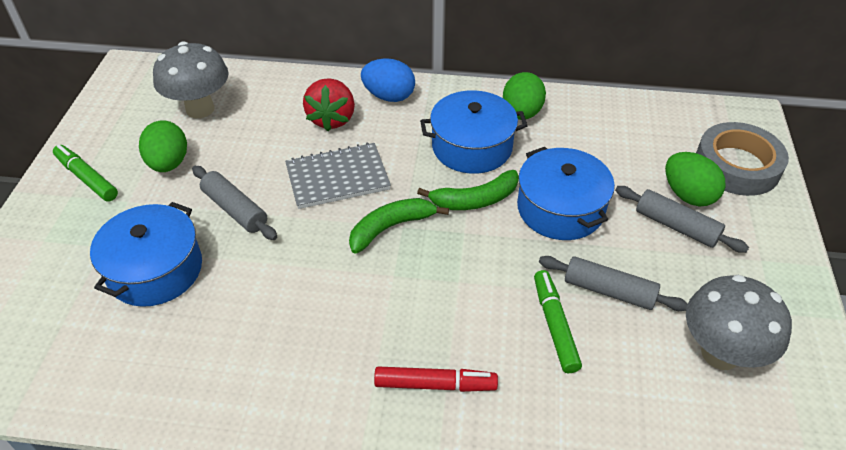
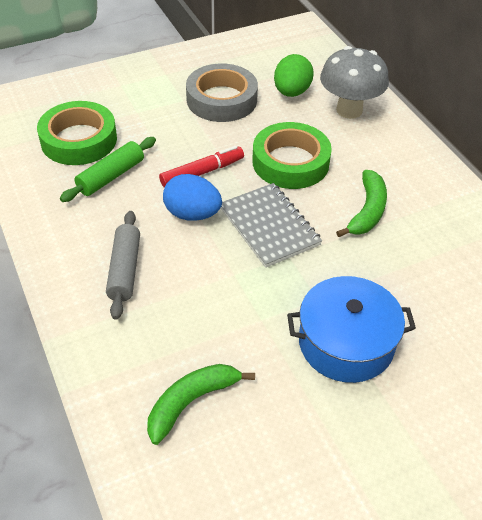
blue pot: 3 -> 1
green egg: 3 -> 1
green marker: 2 -> 0
green rolling pin: 0 -> 1
green tape: 0 -> 2
grey mushroom: 2 -> 1
grey rolling pin: 3 -> 1
red strawberry: 1 -> 0

